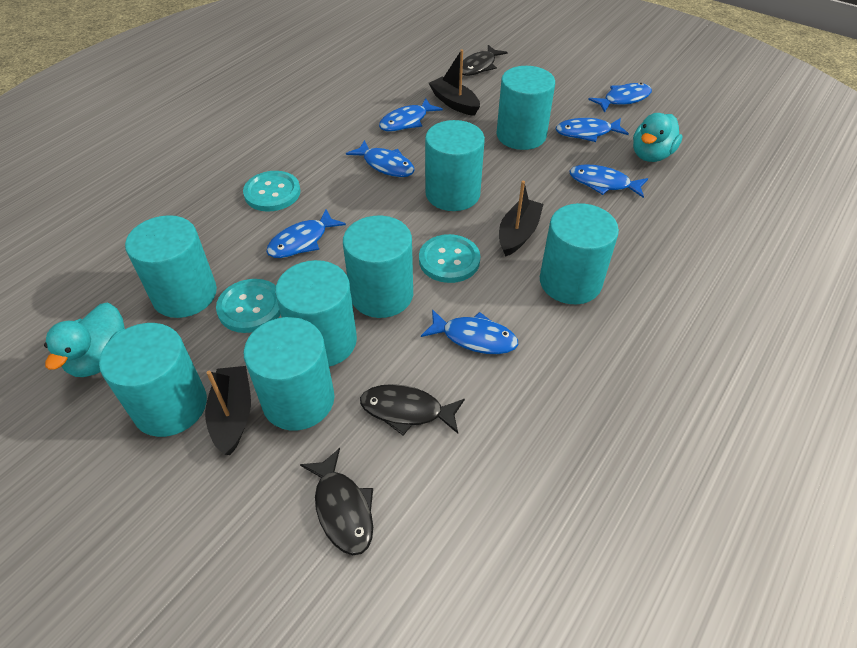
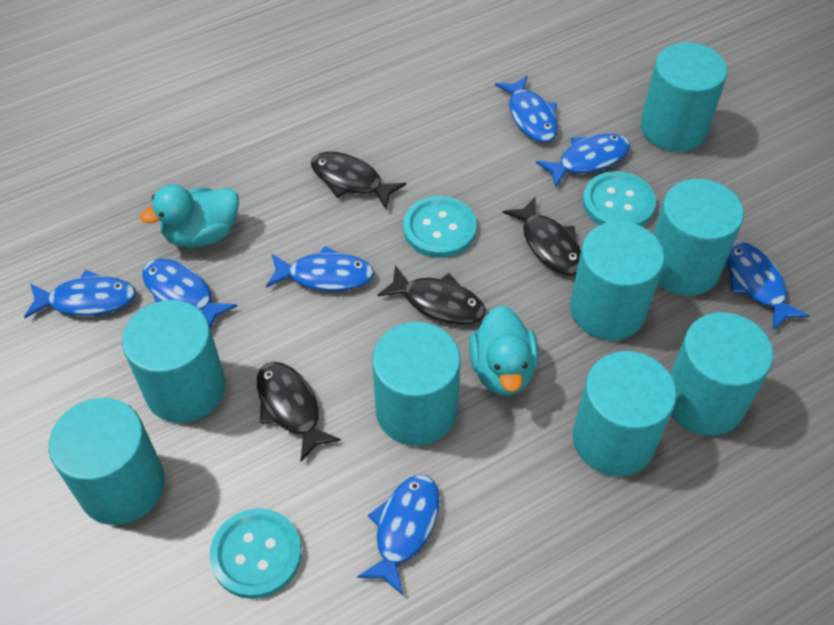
black boat: 3 -> 0
black fish: 3 -> 4

